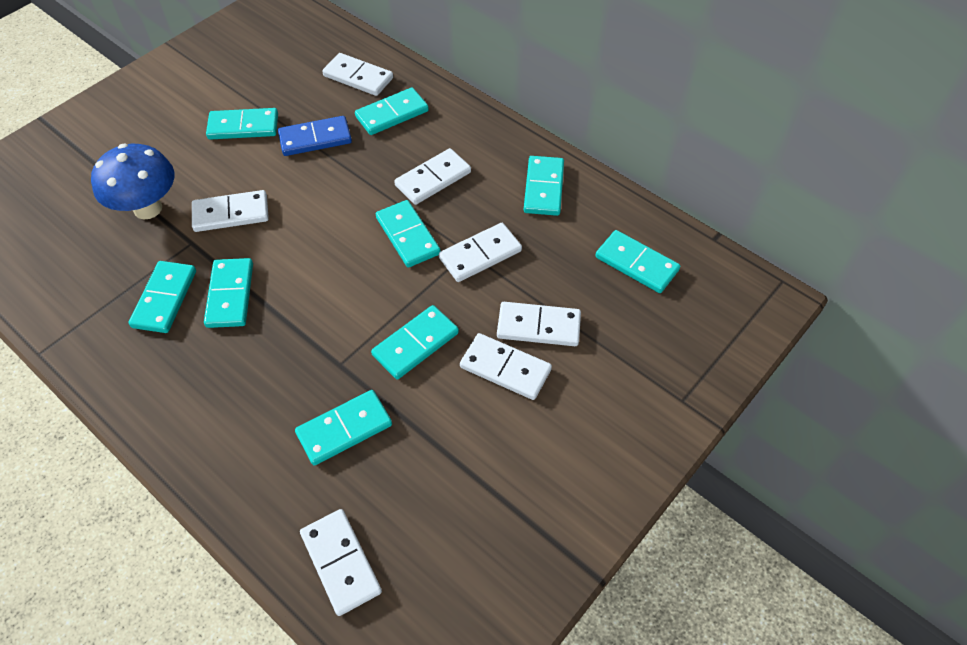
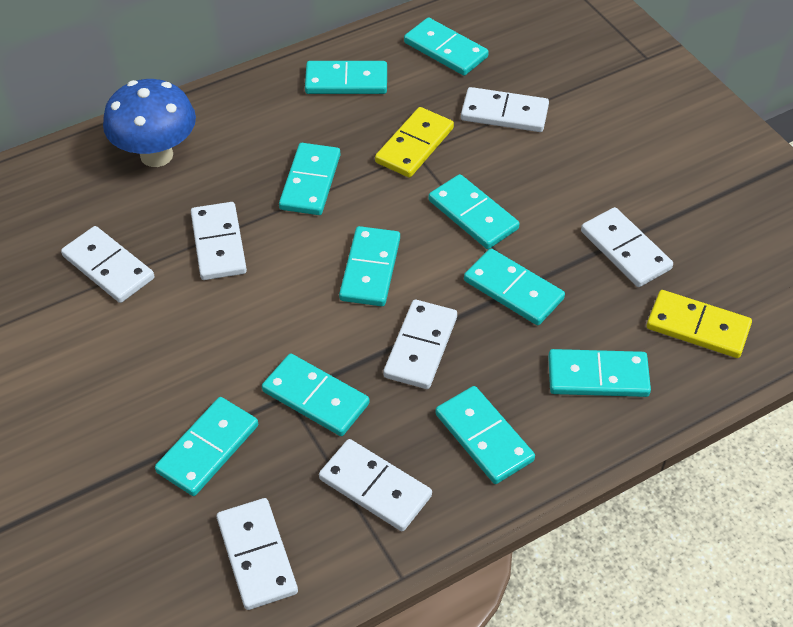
blue domino: 1 -> 0
turquoise domino: 9 -> 10
yellow domino: 0 -> 2

